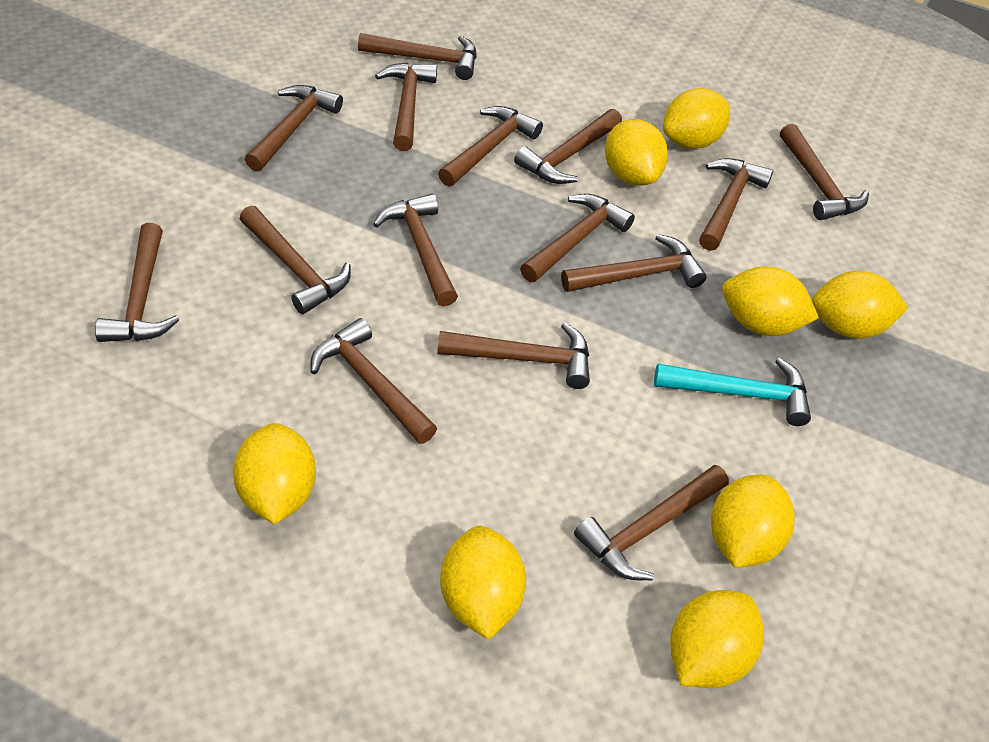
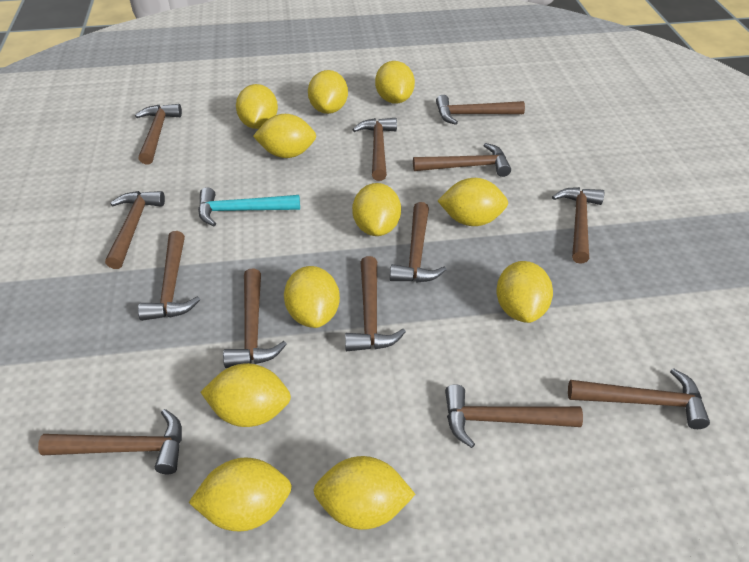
brown hammer: 15 -> 13
yellow lemon: 8 -> 11

